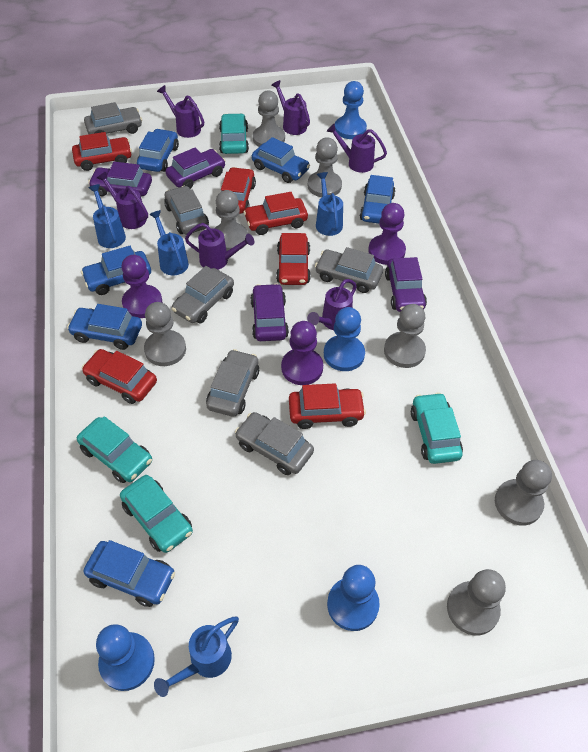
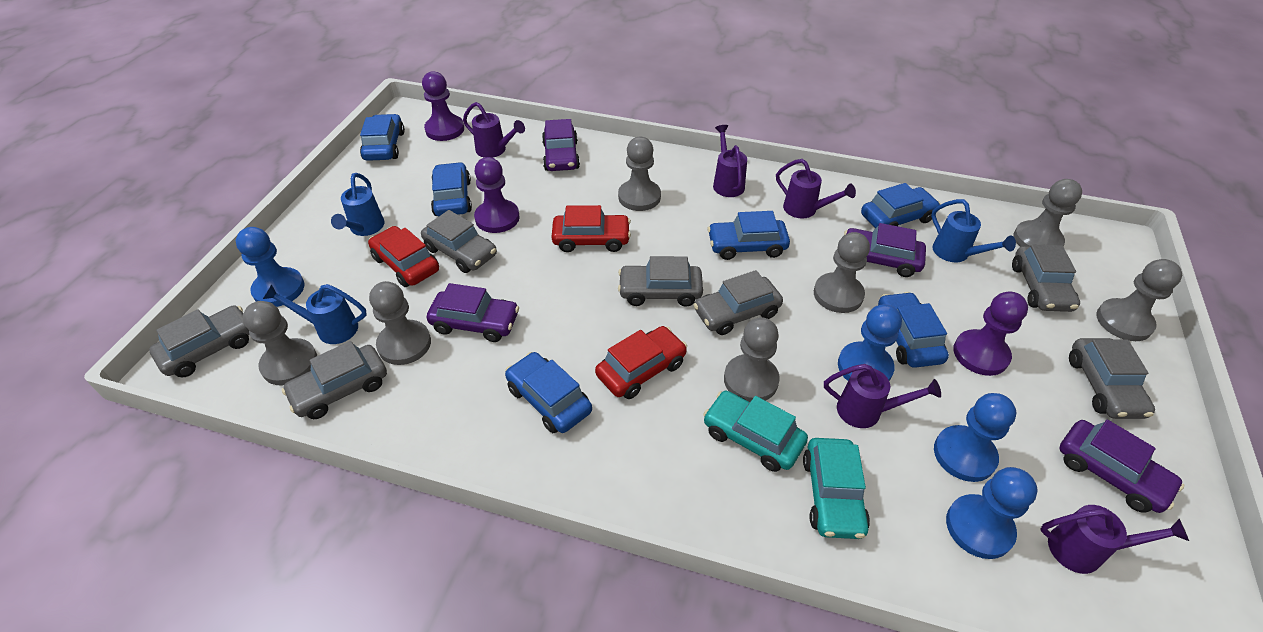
blue watering can: 4 -> 3
grey car: 6 -> 7
purple watering can: 6 -> 5
red car: 6 -> 3
turquoise car: 4 -> 2

